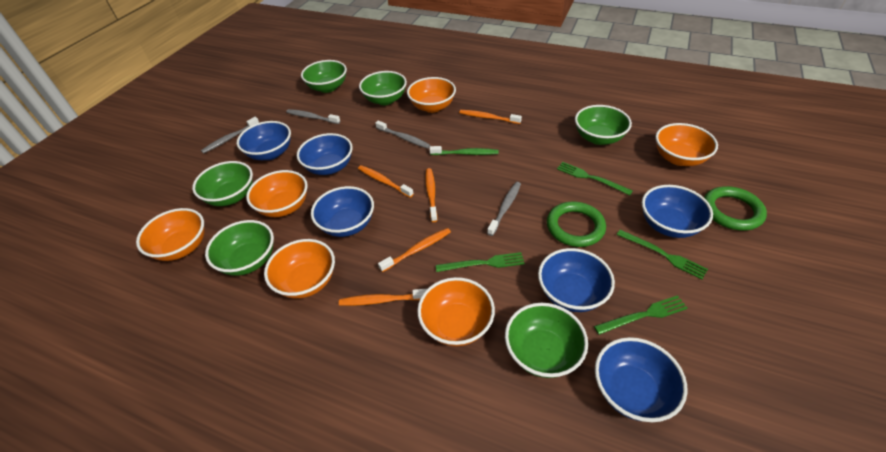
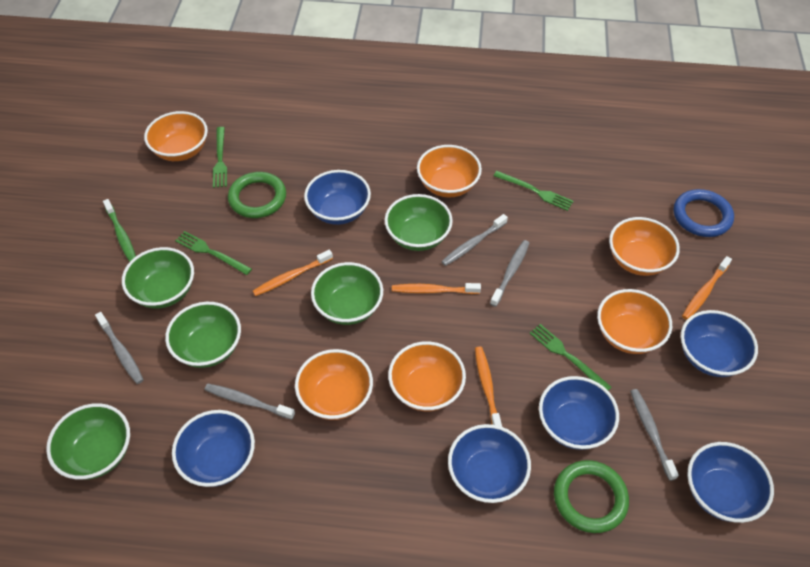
blue ring: 0 -> 1
green bowl: 6 -> 5
grey toothbrush: 4 -> 5
orange toothbrush: 5 -> 4

